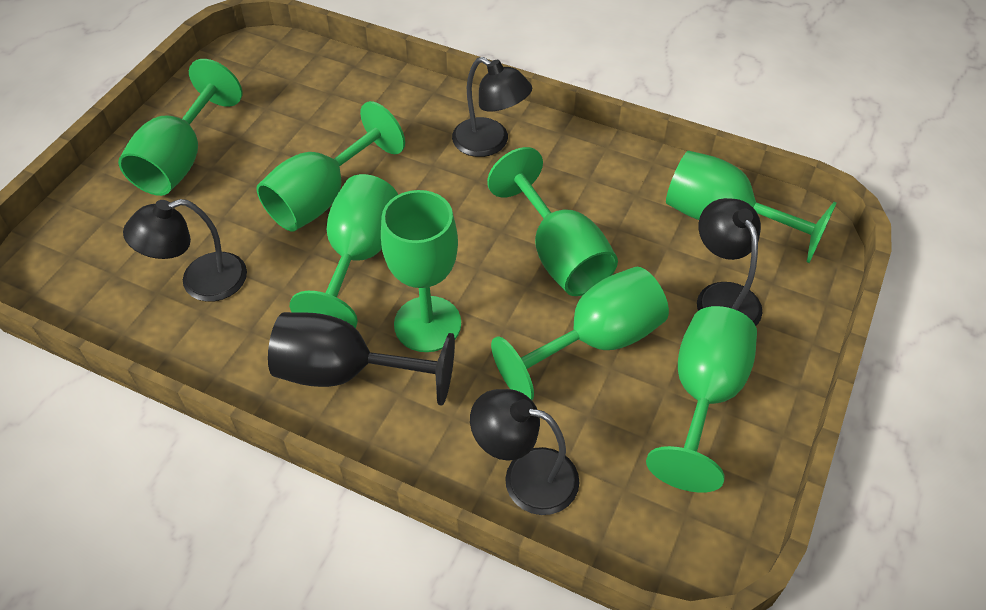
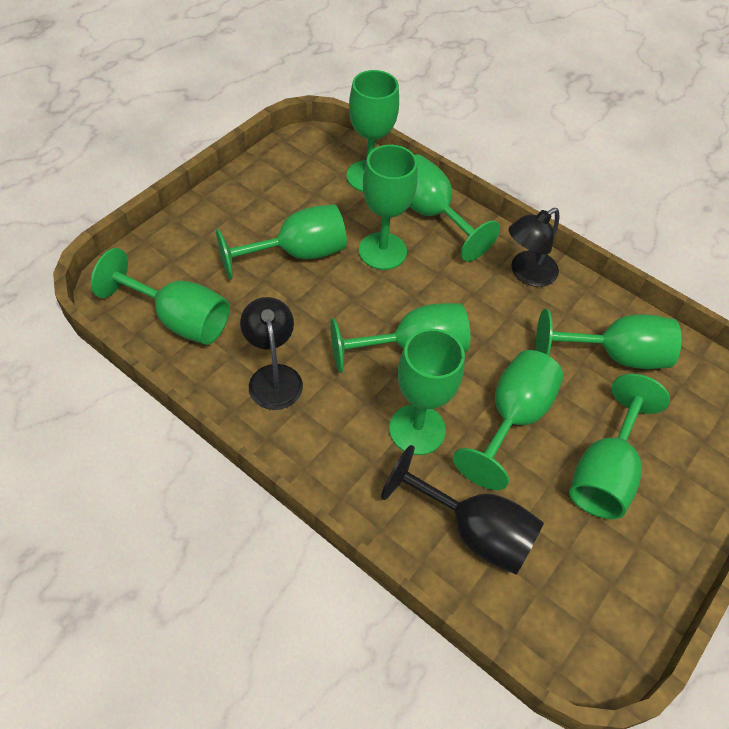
black lamp: 4 -> 2
green goblet: 8 -> 10

